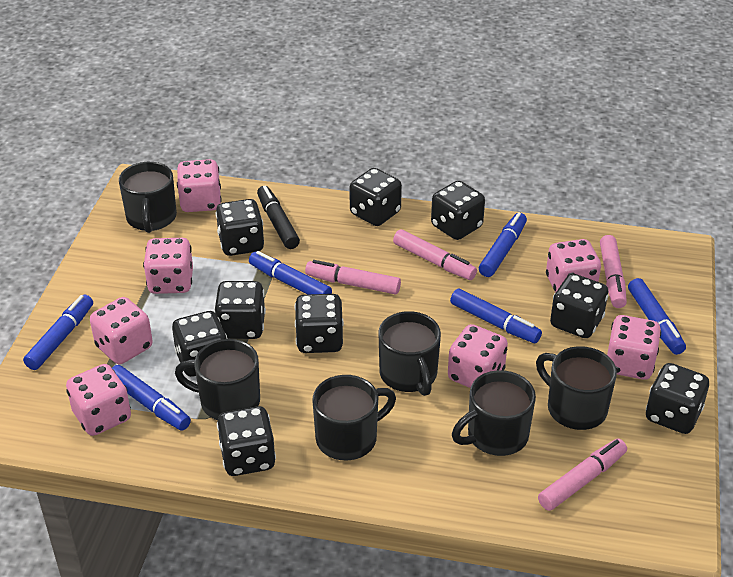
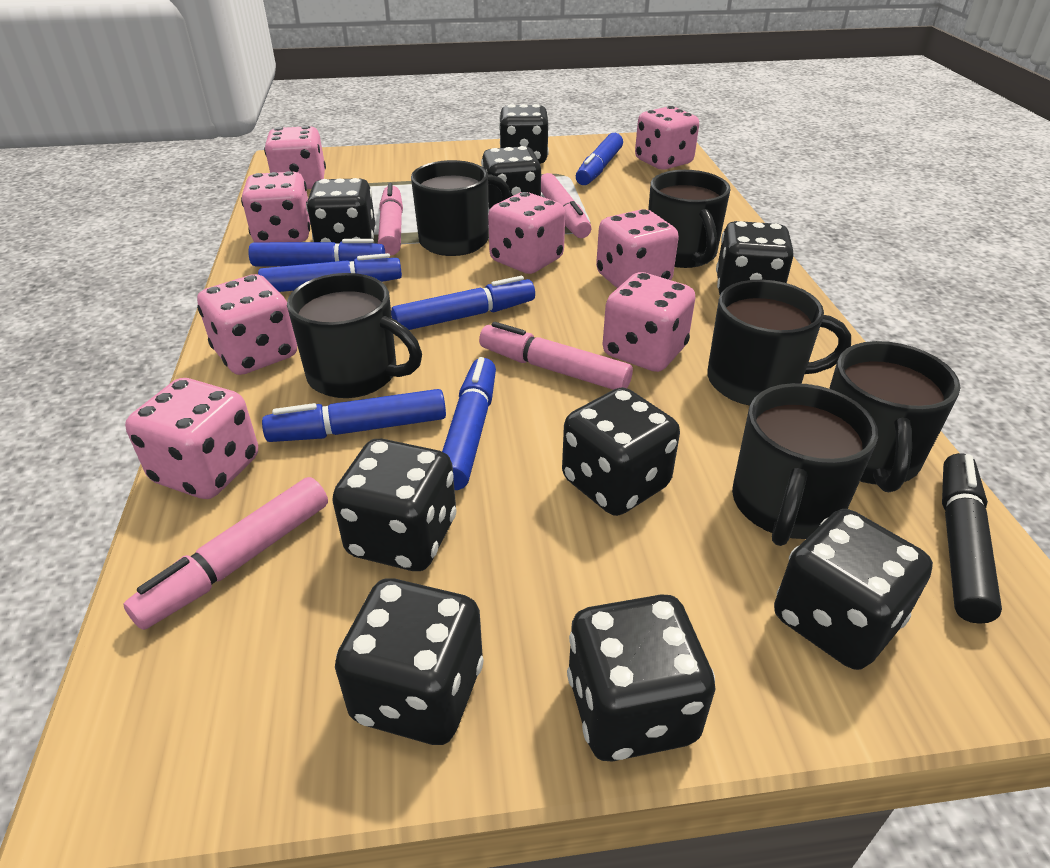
pink dice: 7 -> 8

